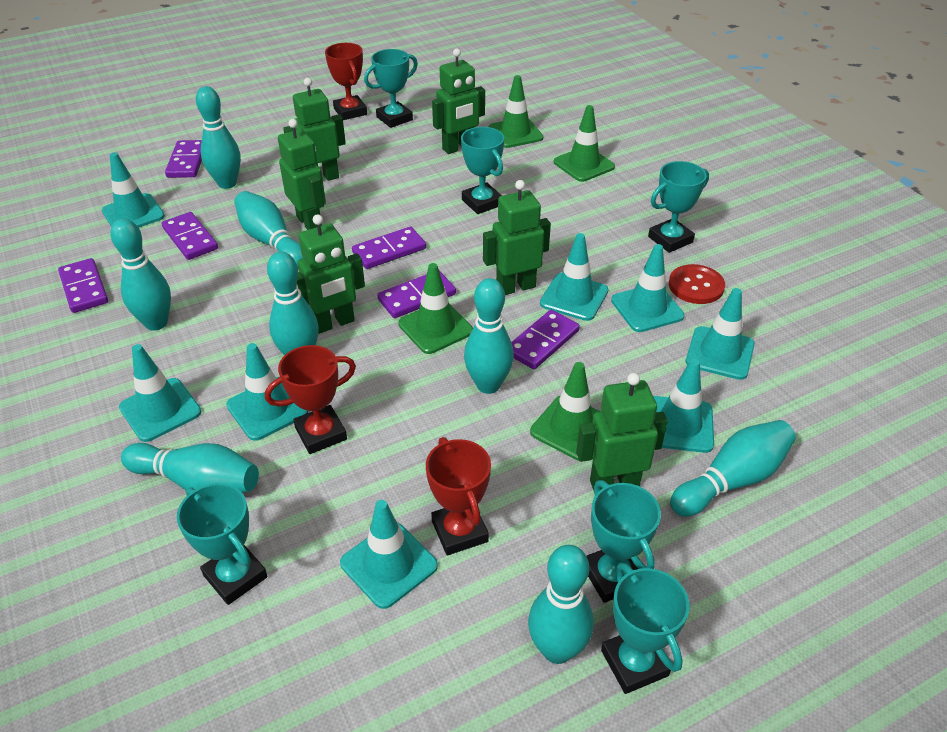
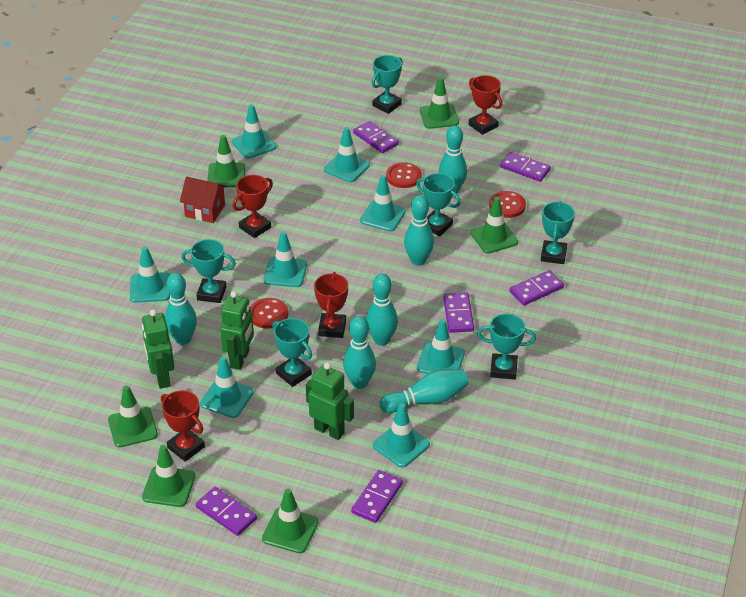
green robot: 6 -> 3
green traffic cone: 4 -> 6
red button: 1 -> 3
red house: 0 -> 1
red trophy: 3 -> 4
turquoise bowling pin: 8 -> 6

